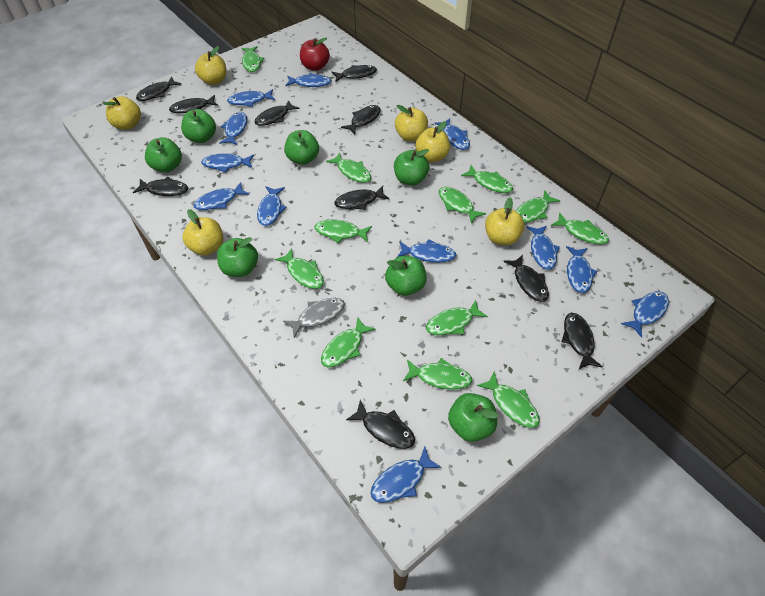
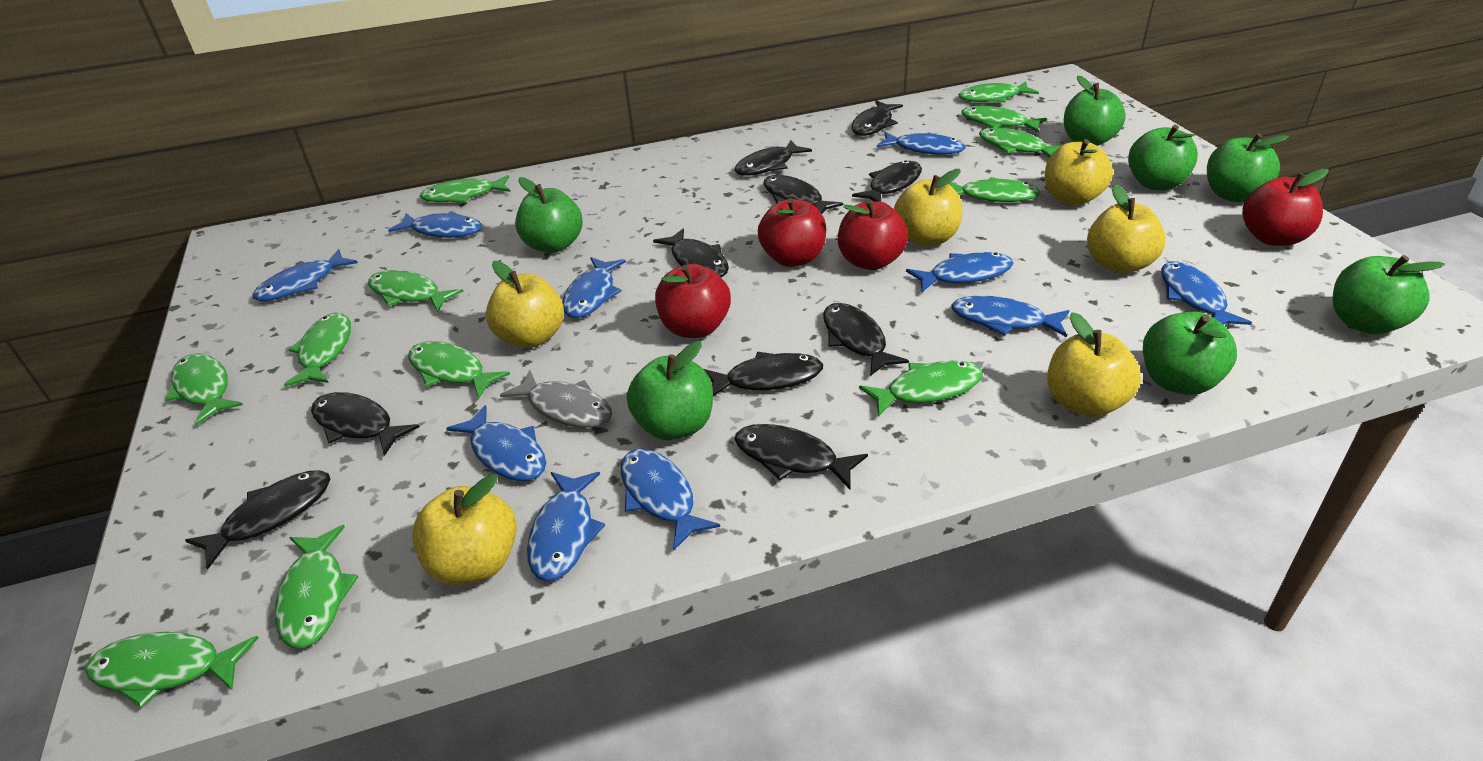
blue fish: 12 -> 10
red apple: 1 -> 4

